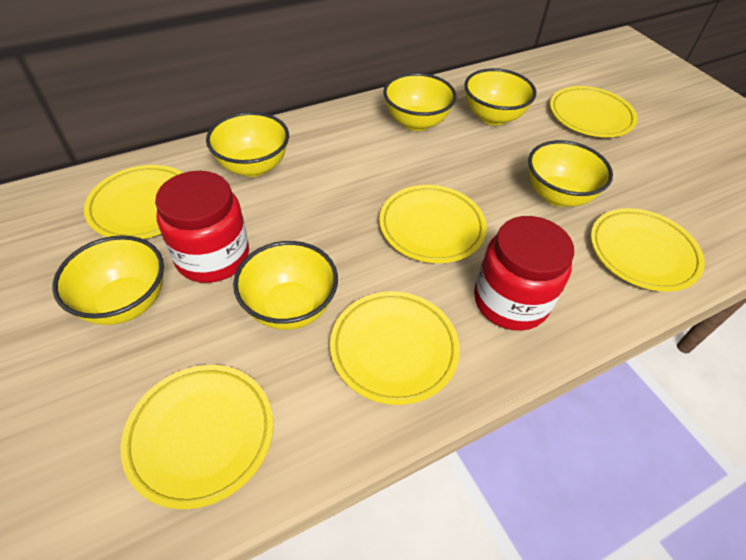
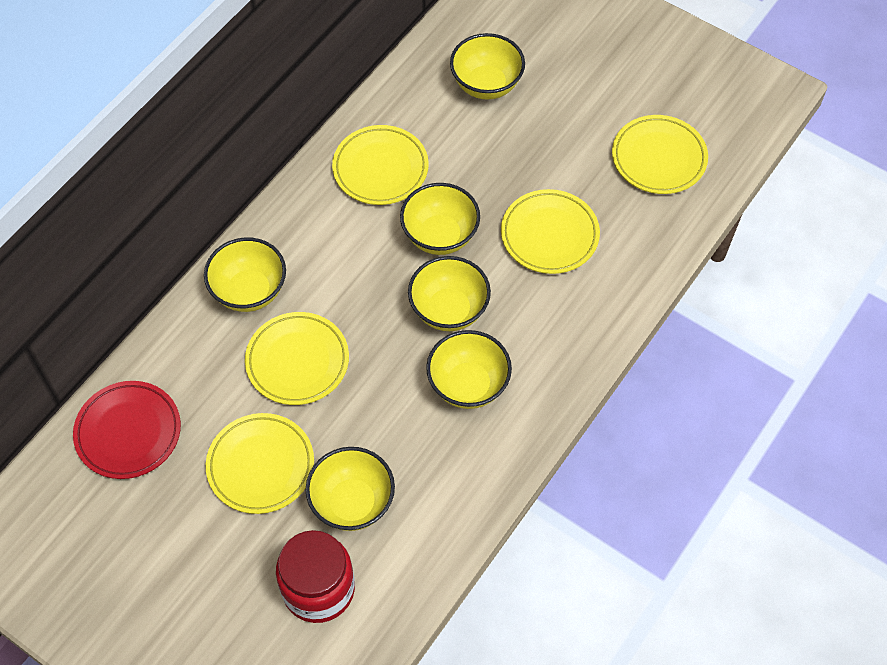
red jar: 2 -> 1
red plate: 0 -> 1
yellow plate: 6 -> 5

